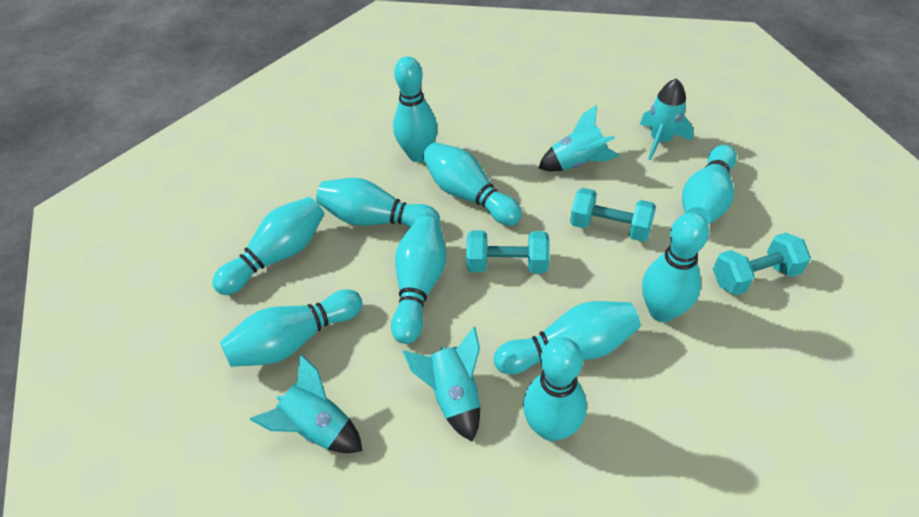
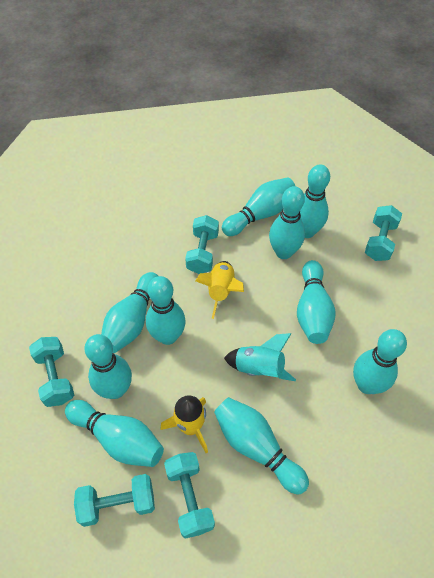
turquoise dumbbell: 3 -> 5
turquoise rocket: 4 -> 1
yellow rocket: 0 -> 2

